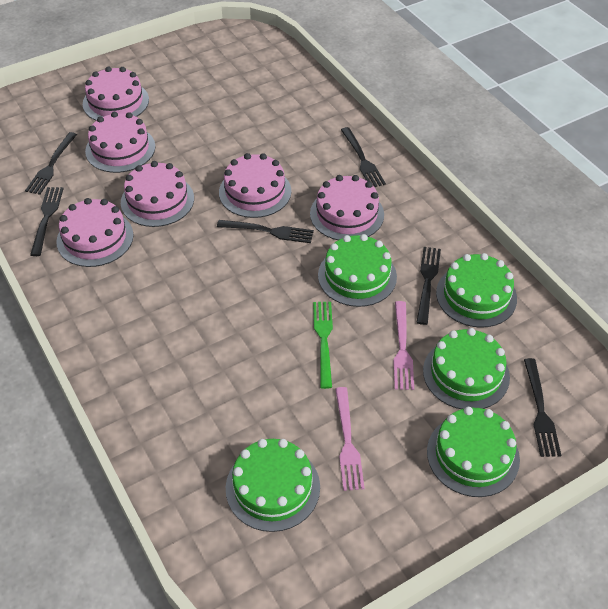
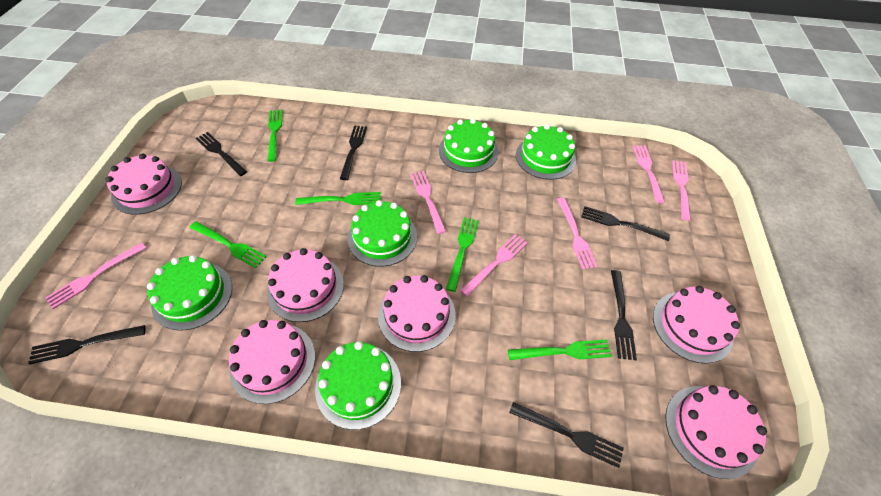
green fork: 1 -> 5
pink fork: 2 -> 6

